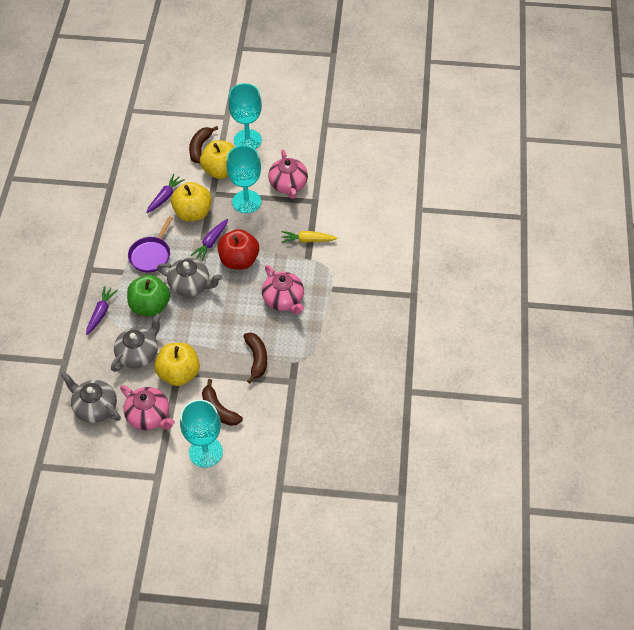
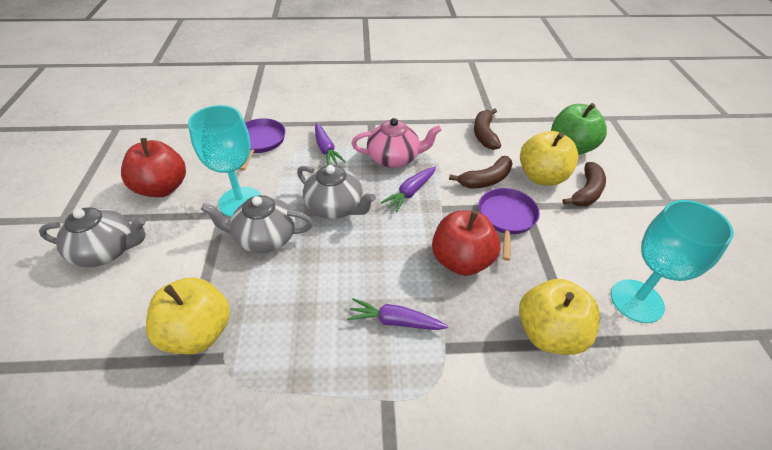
pink teapot: 3 -> 1
purple pan: 1 -> 2
red apple: 1 -> 2
turquoise goblet: 3 -> 2
yellow carrot: 1 -> 0

